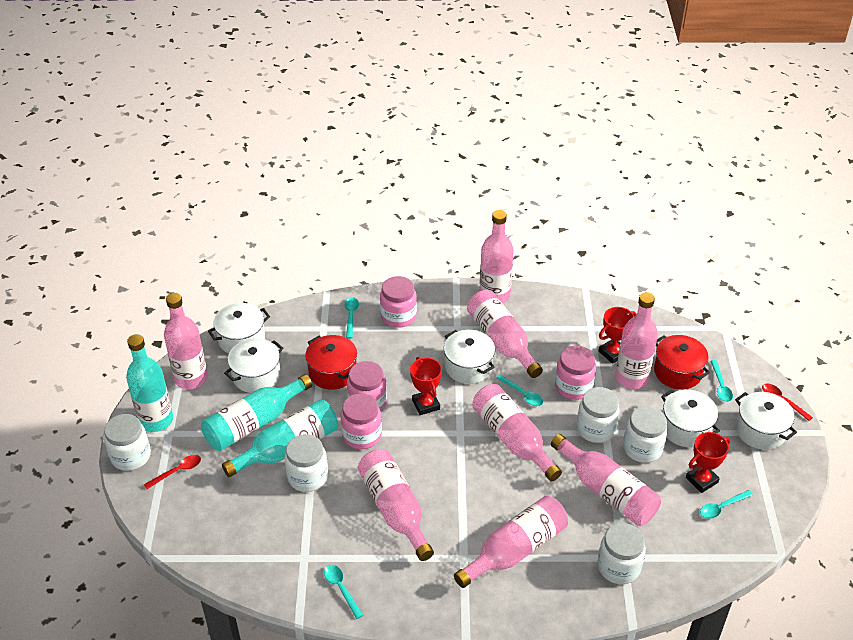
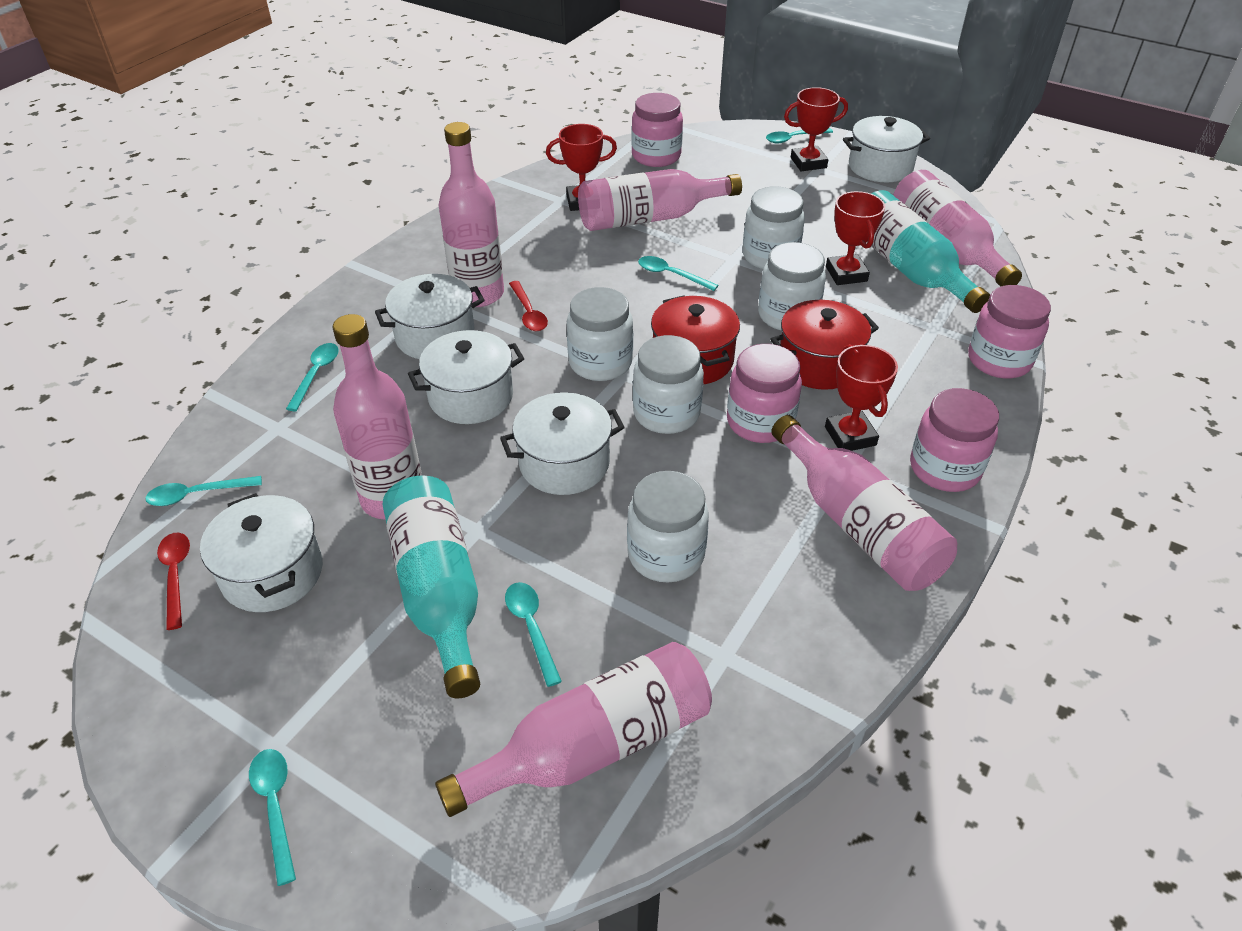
pink bottle: 8 -> 6
red trophy: 3 -> 4
turquoise bottle: 3 -> 2
turquoise spoon: 5 -> 6

